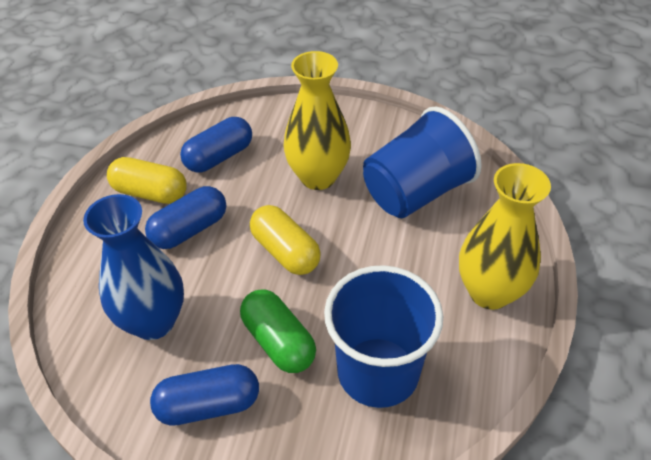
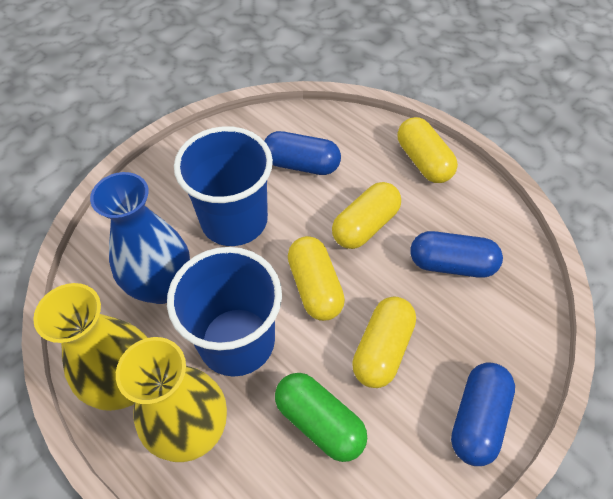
yellow capsule: 2 -> 4

